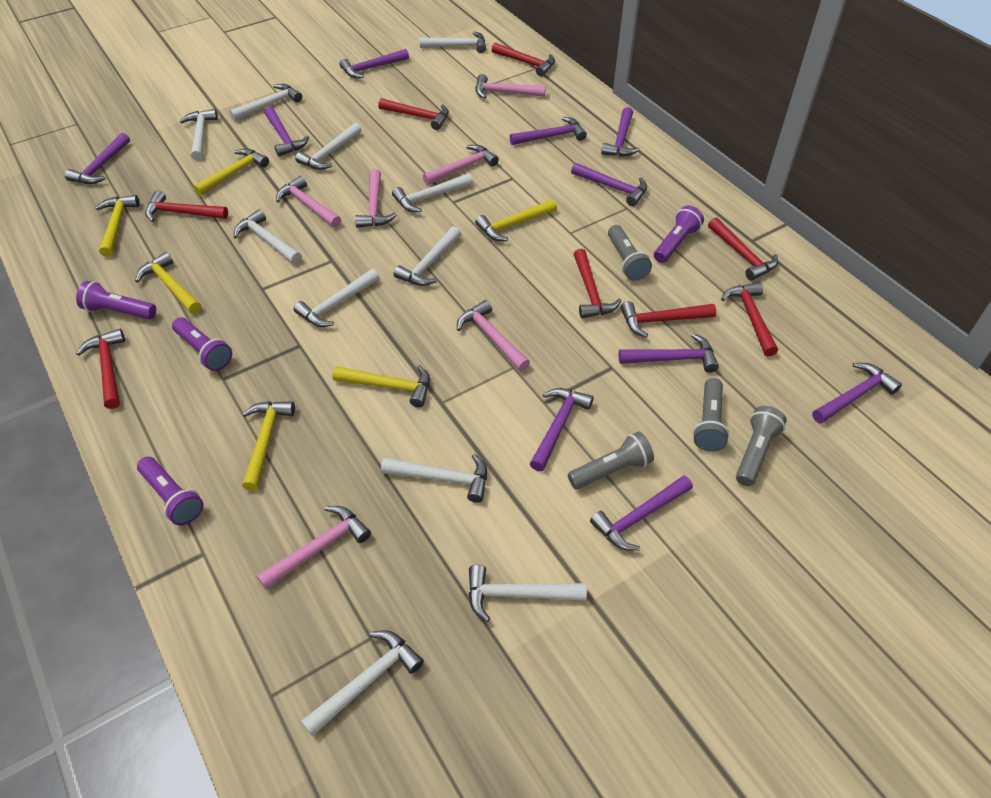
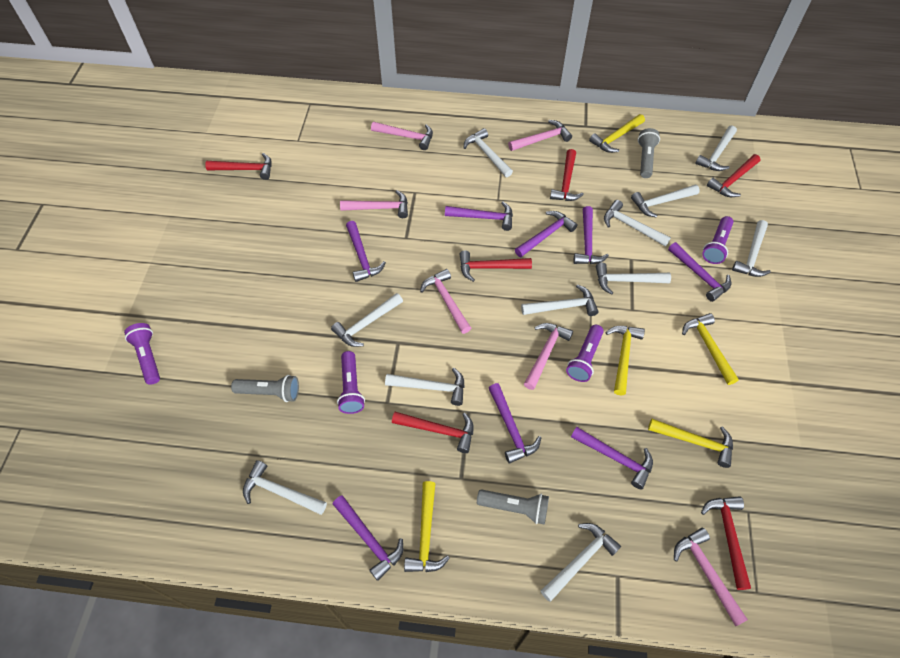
grey flashlight: 4 -> 3
purple hammer: 10 -> 8
red hammer: 8 -> 6
yellow hammer: 6 -> 5

